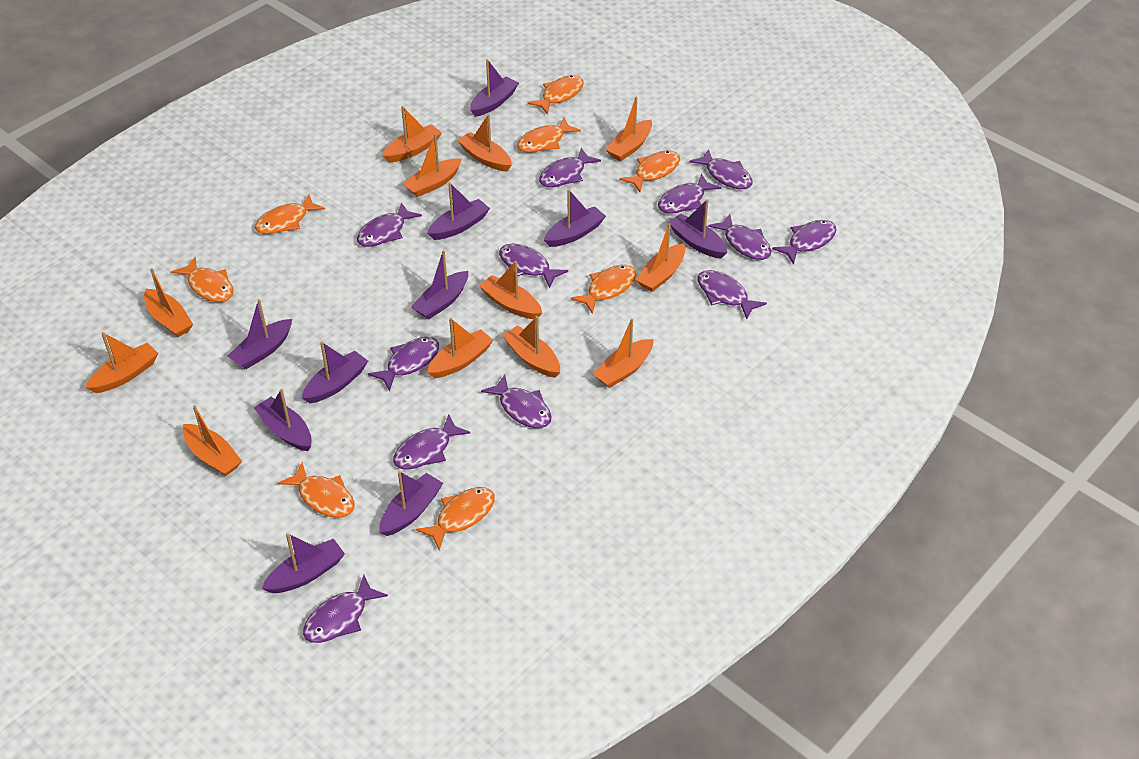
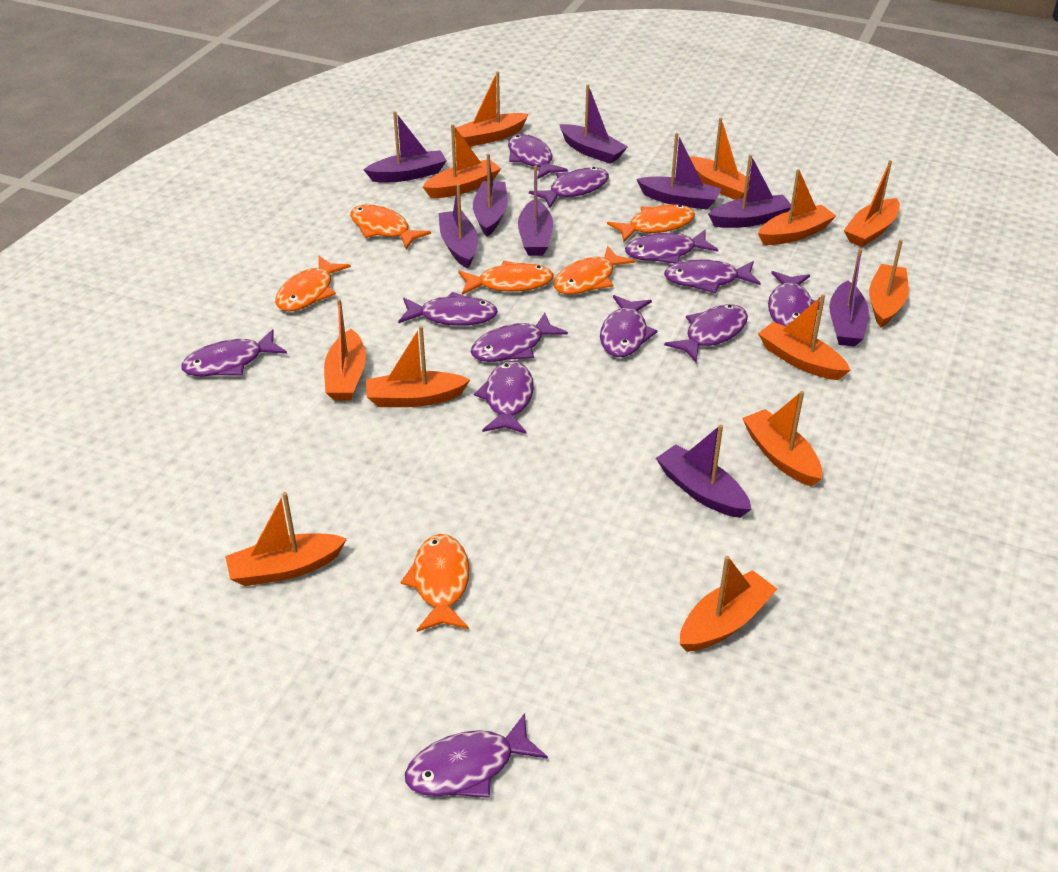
orange fish: 8 -> 6
purple boat: 10 -> 9

